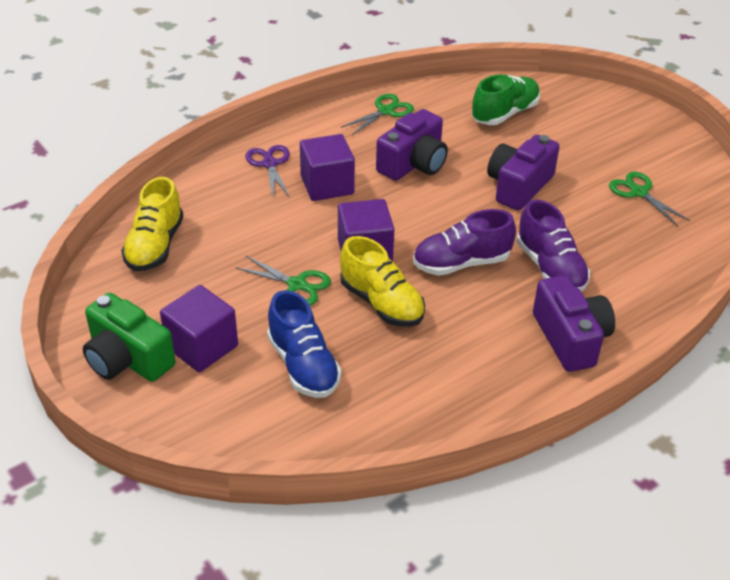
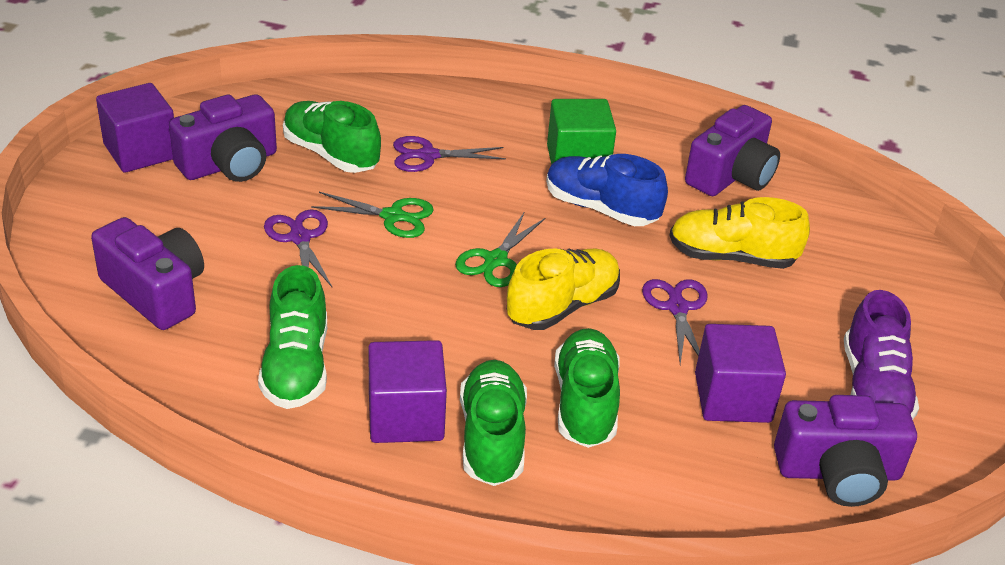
green camera: 1 -> 0
green cube: 0 -> 1
green scissors: 3 -> 2
green shoe: 1 -> 4
purple camera: 3 -> 4
purple scissors: 1 -> 3
purple shoe: 2 -> 1

